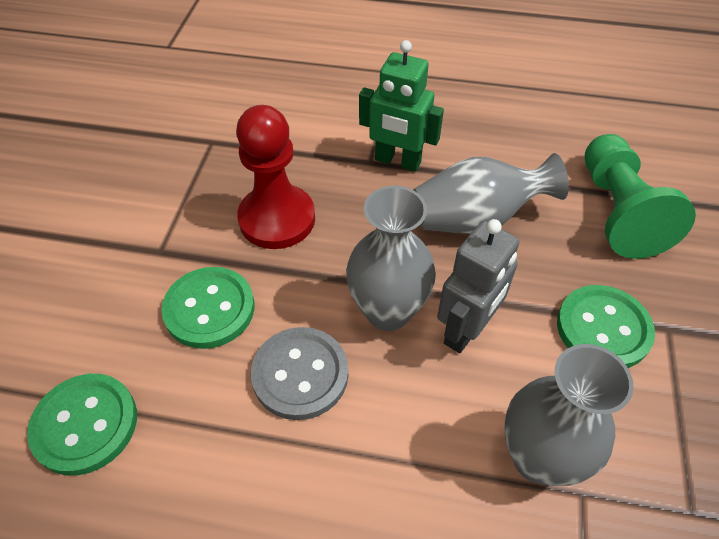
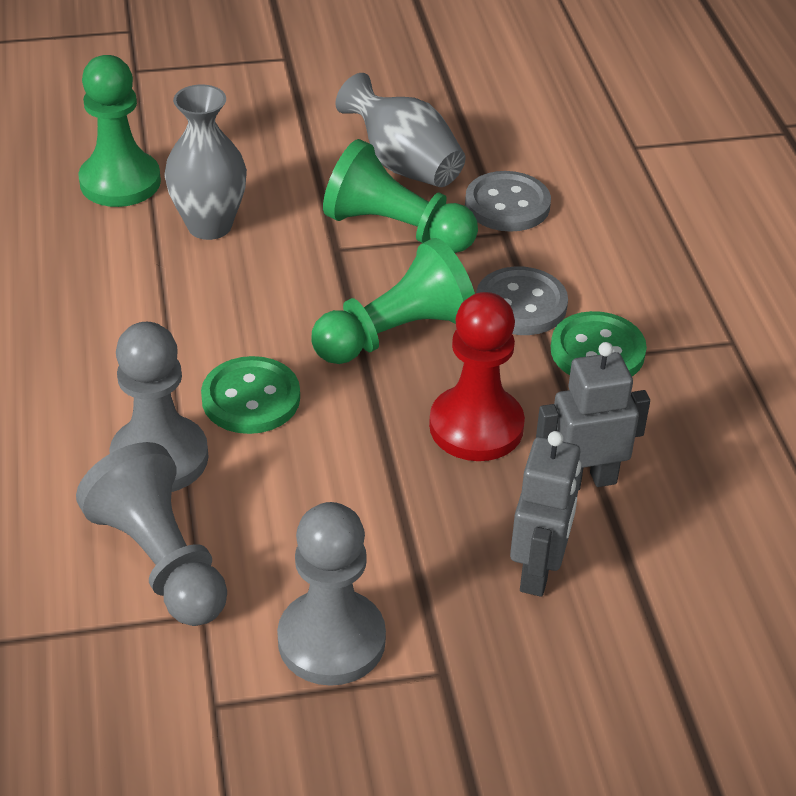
green button: 3 -> 2
green pawn: 1 -> 3
green robot: 1 -> 0
grey button: 1 -> 2
grey pawn: 0 -> 3
grey robot: 1 -> 2
grey vase: 3 -> 2

